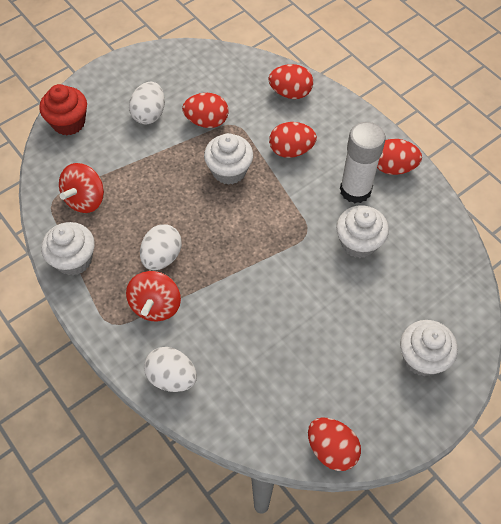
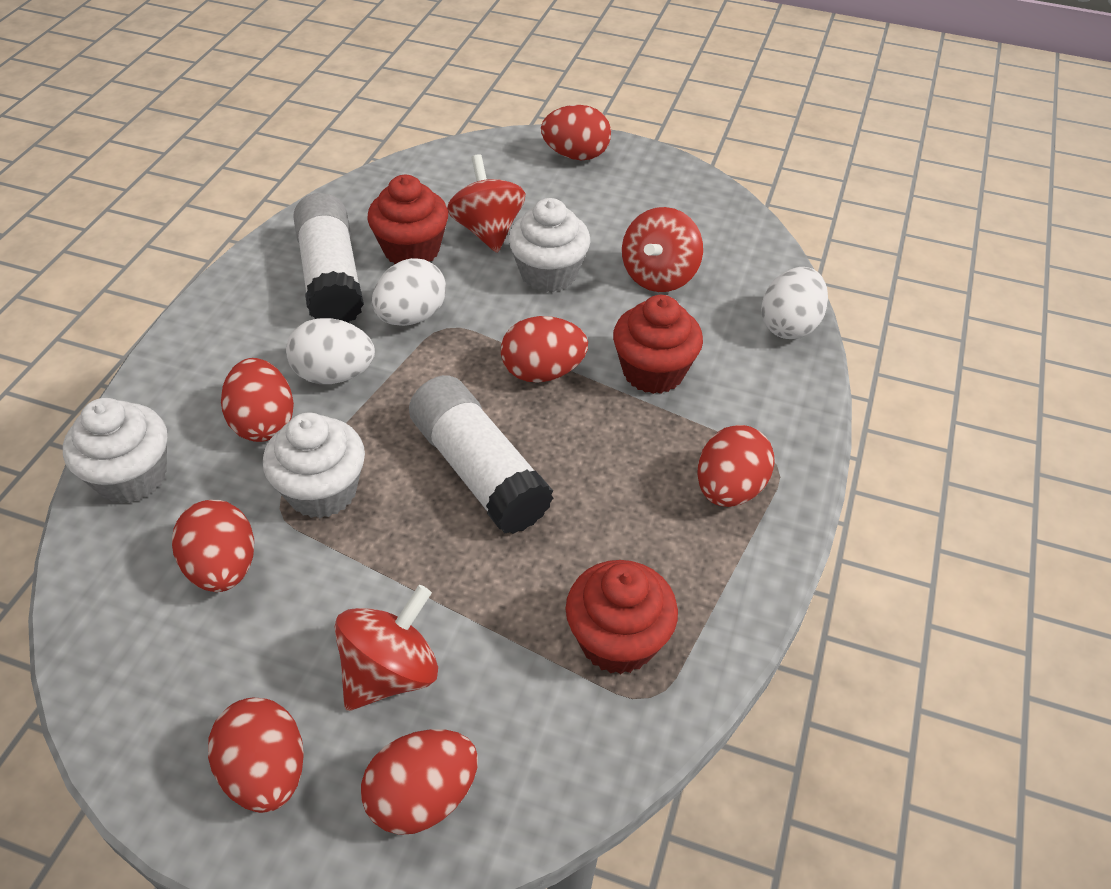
red cupcake: 1 -> 3
red egg: 5 -> 7
red spinning top: 2 -> 3
white cupcake: 4 -> 3
white glue stick: 1 -> 2

